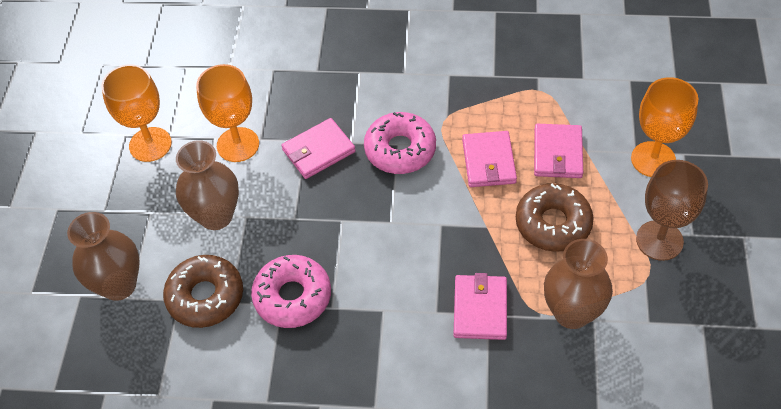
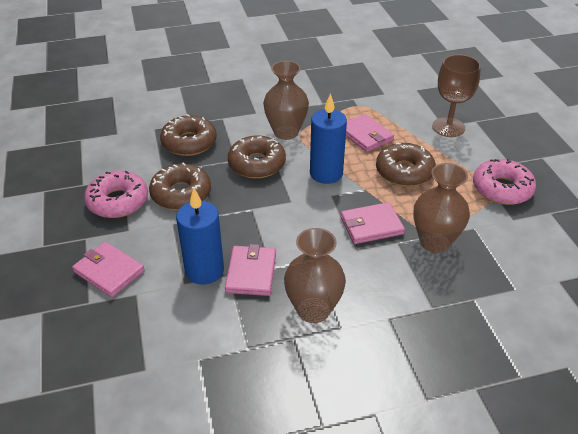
blue candle: 0 -> 2
brown donut: 2 -> 4
orange goblet: 3 -> 0

